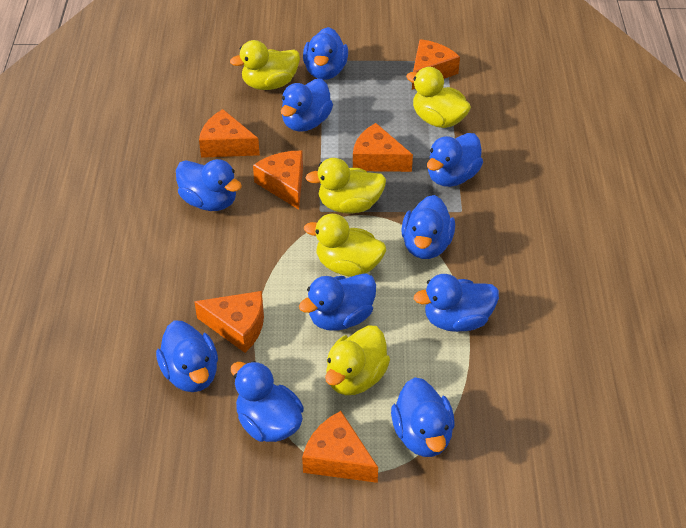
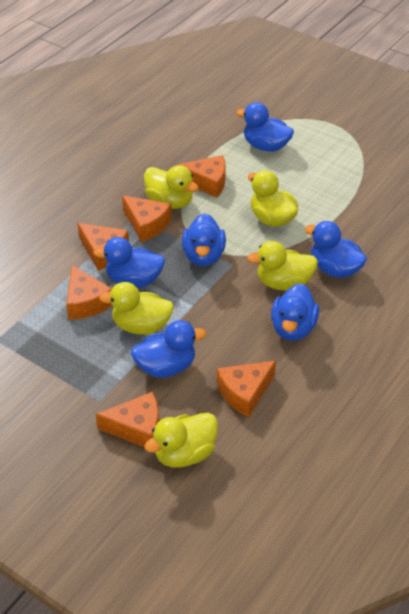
blue duck: 10 -> 6

